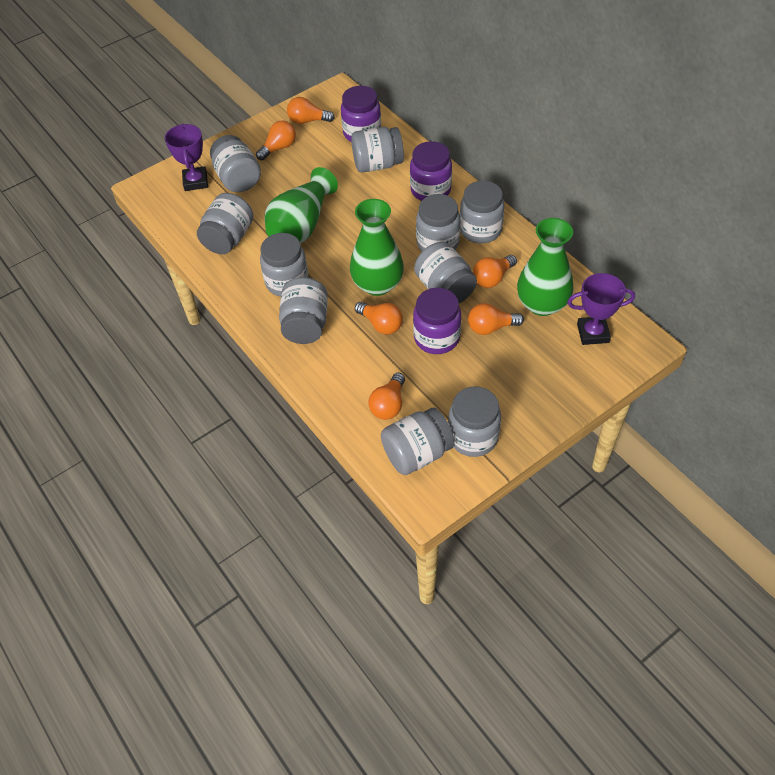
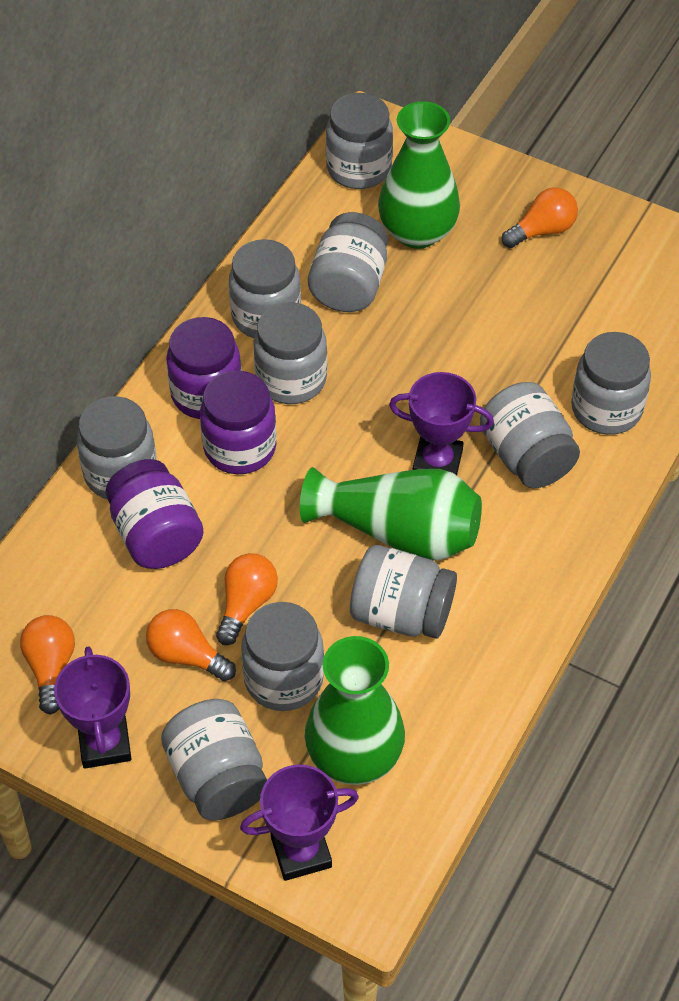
orange light bulb: 6 -> 4
purple trophy: 2 -> 3

